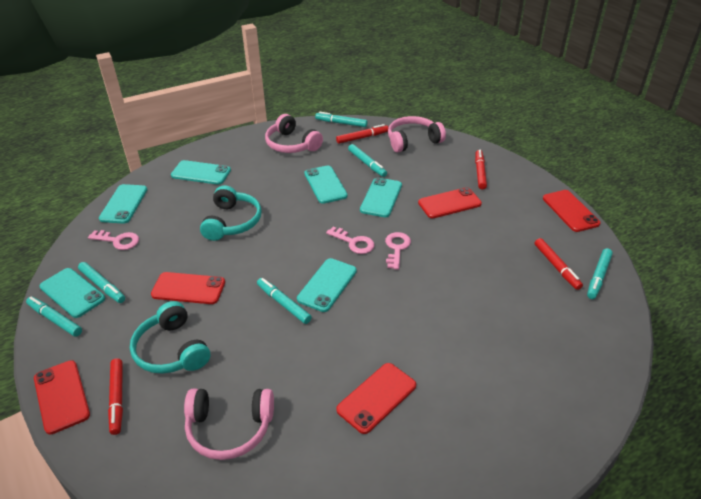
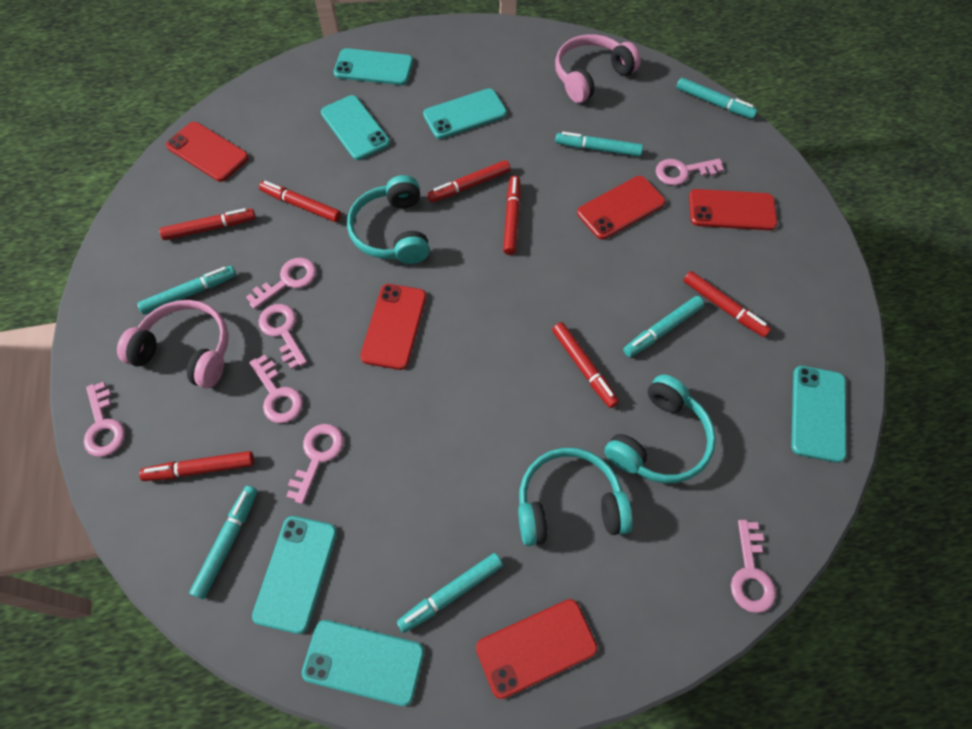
pink headphones: 3 -> 2
pink key: 3 -> 7
red marker: 4 -> 7
turquoise headphones: 2 -> 3

